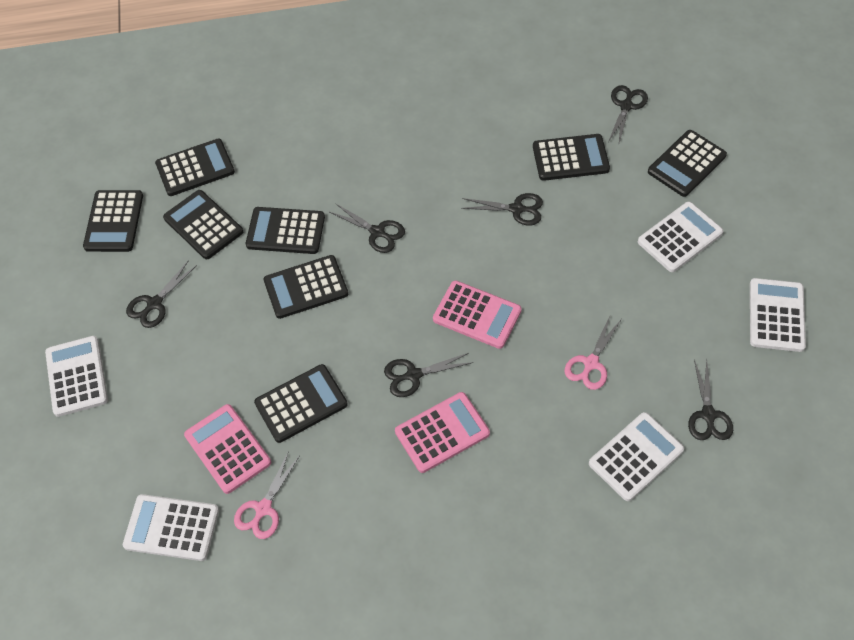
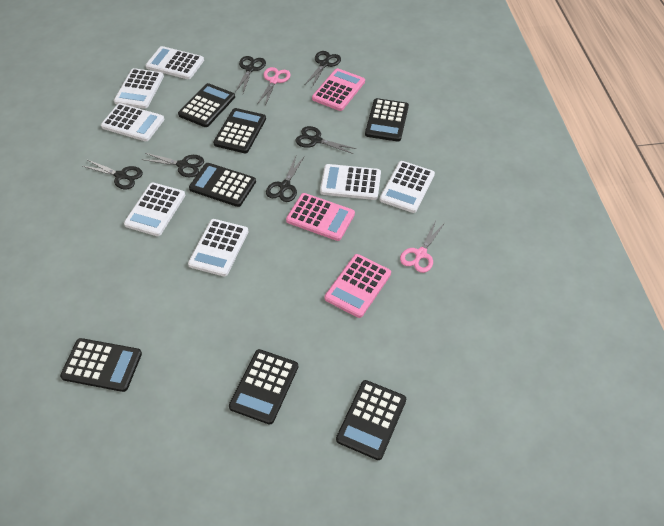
black calculator: 8 -> 7
white calculator: 5 -> 7

